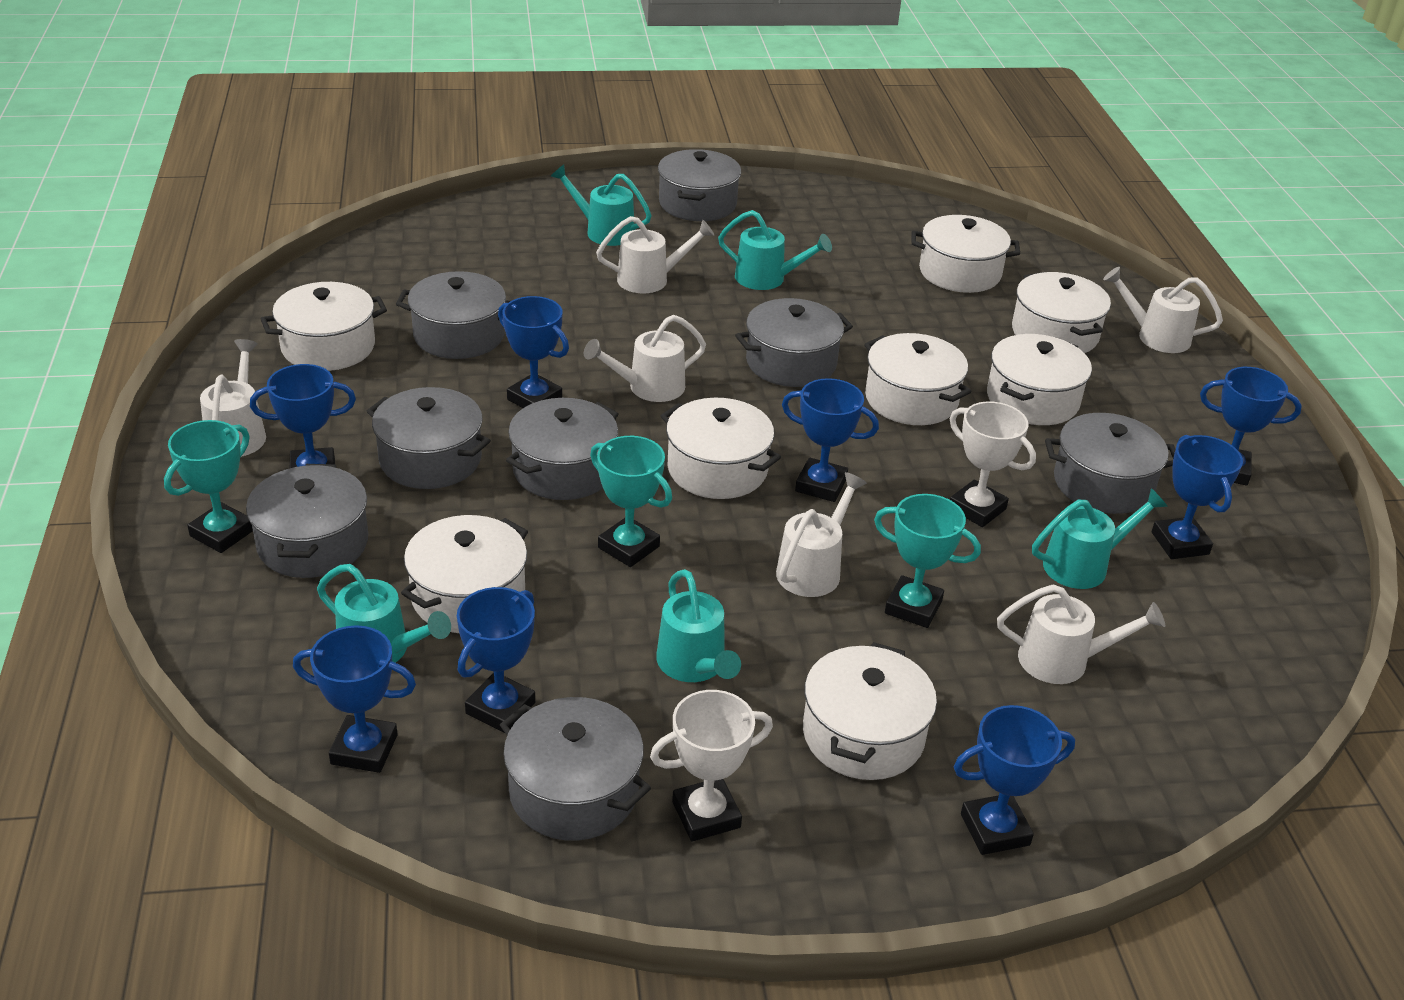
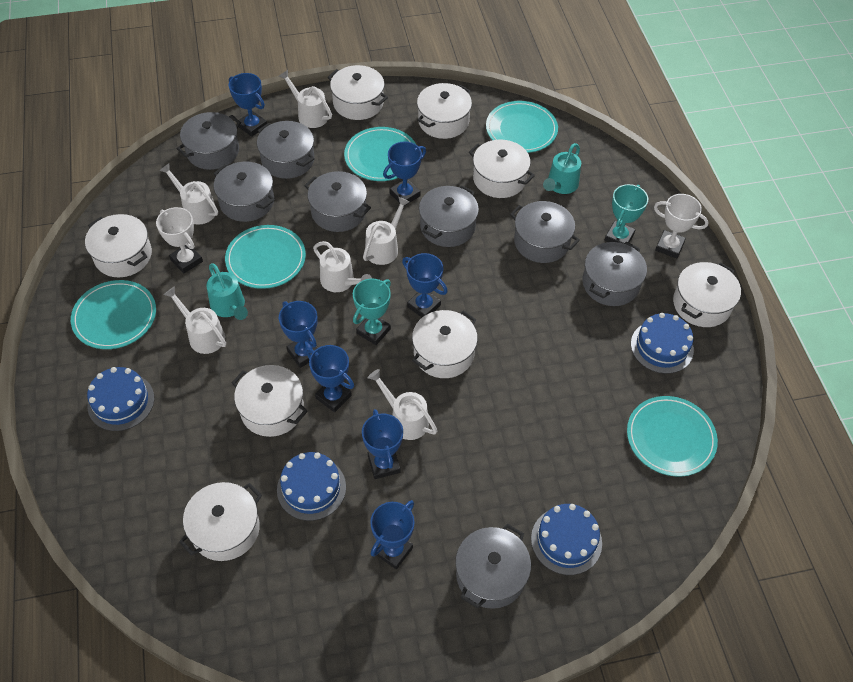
blue cake: 0 -> 4
blue trophy: 8 -> 7
turquoise plate: 0 -> 5
turquoise trophy: 3 -> 2
turquoise watering can: 5 -> 2

